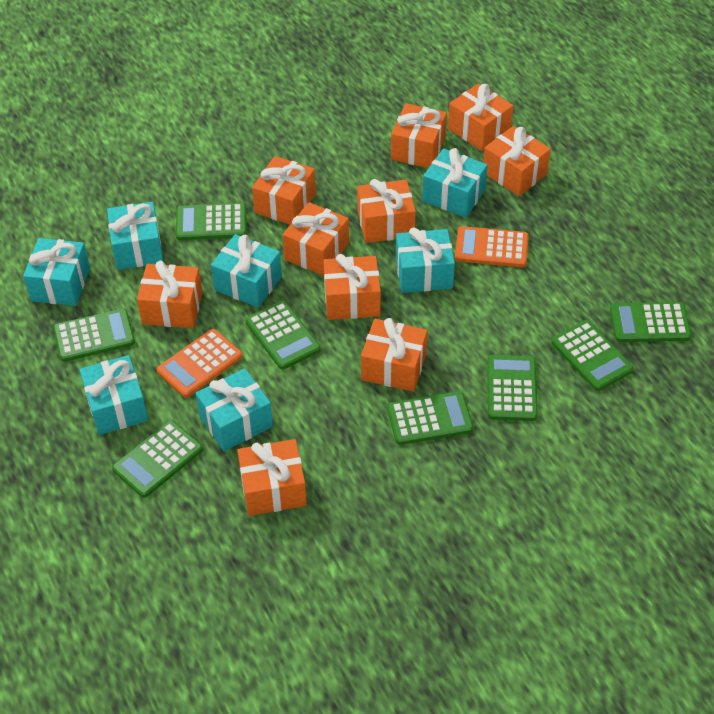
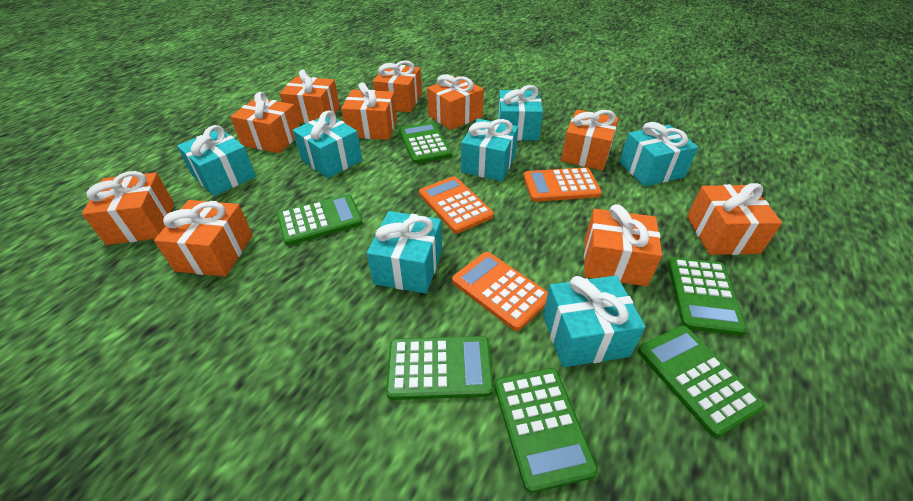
green calculator: 8 -> 6
orange calculator: 2 -> 3

